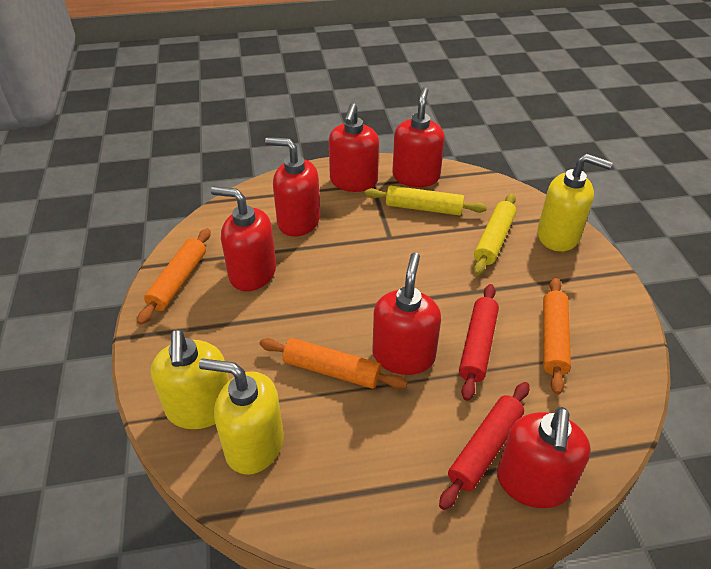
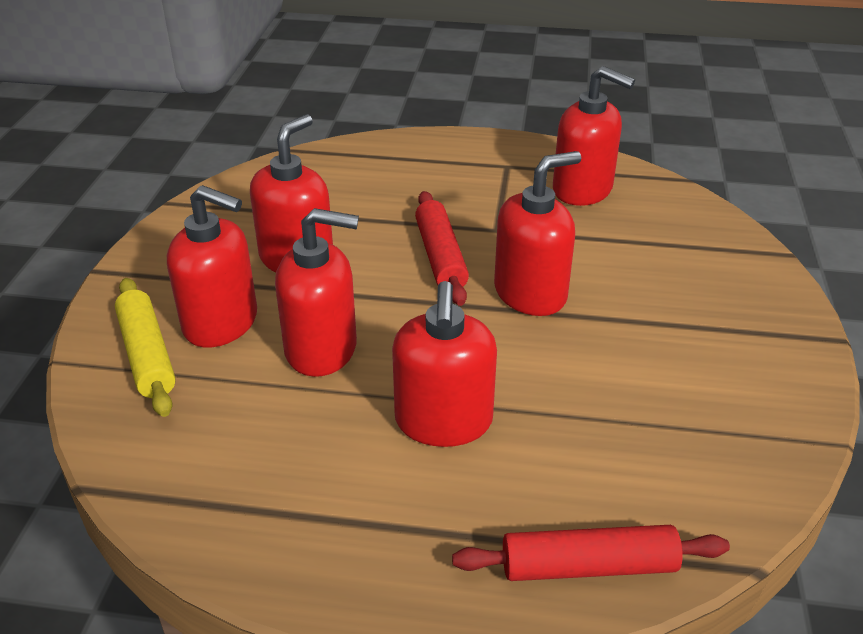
orange rolling pin: 3 -> 0
yellow rolling pin: 2 -> 1
yellow soap dispenser: 3 -> 0

